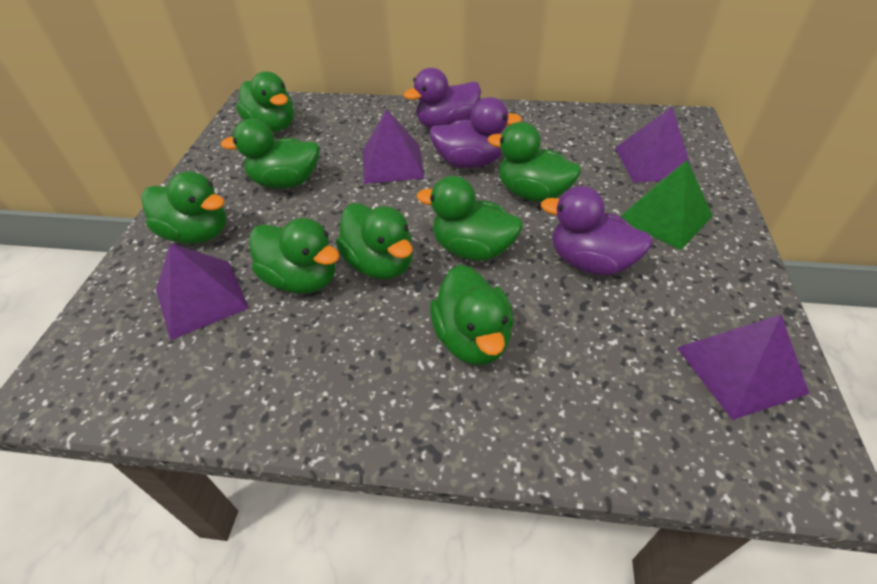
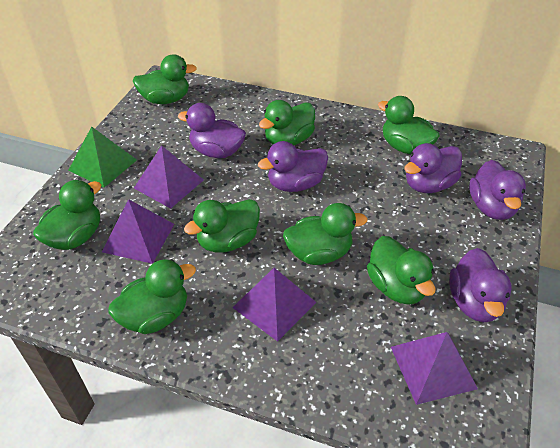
purple duck: 3 -> 5

